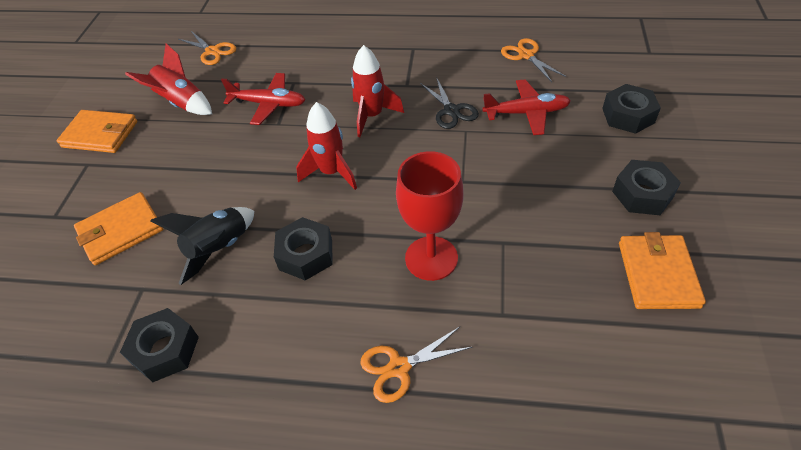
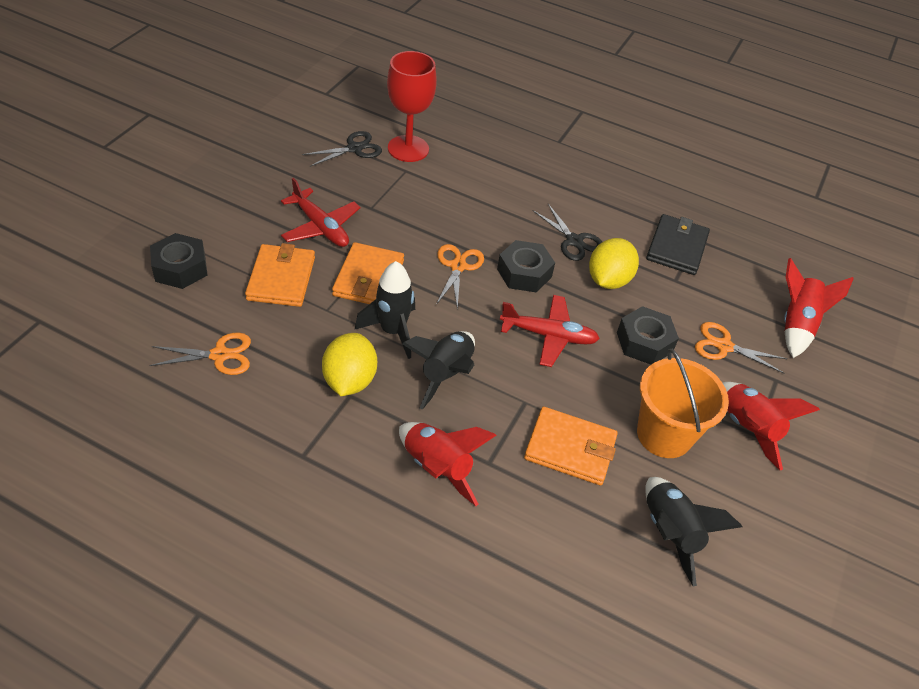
black nut: 4 -> 3
black rocket: 1 -> 3
black scissors: 1 -> 2
black wallet: 0 -> 1
orange bucket: 0 -> 1
yellow lemon: 0 -> 2

